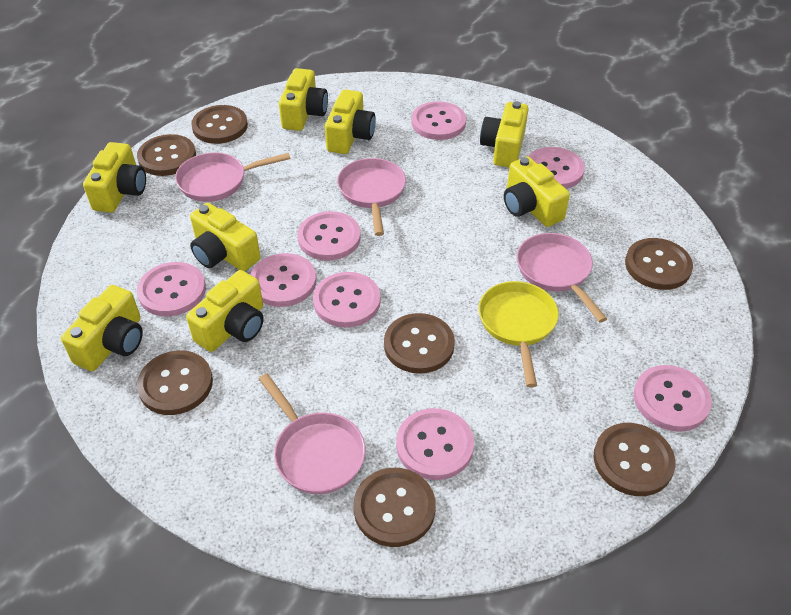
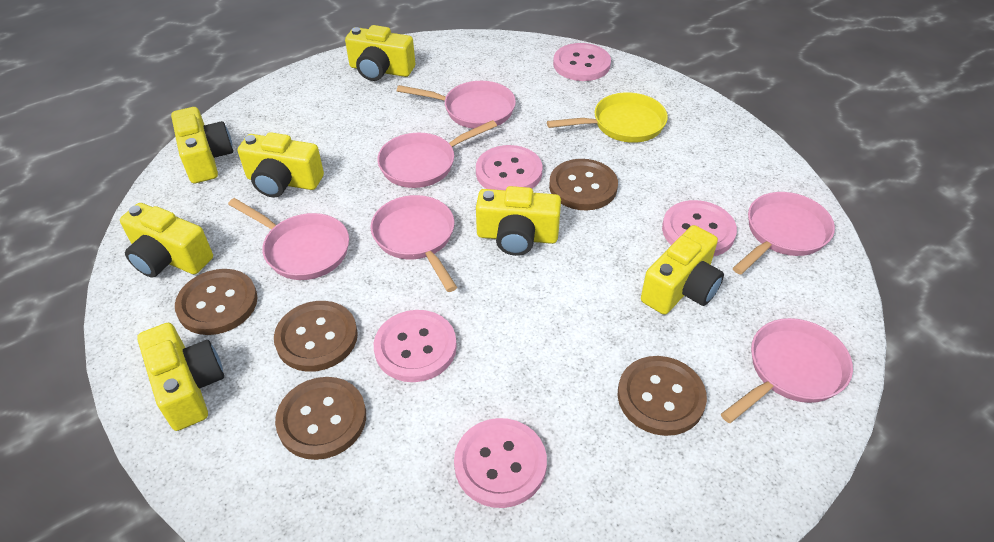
brown button: 7 -> 5
pink button: 8 -> 5
pink pan: 4 -> 6
yellow camera: 8 -> 7

